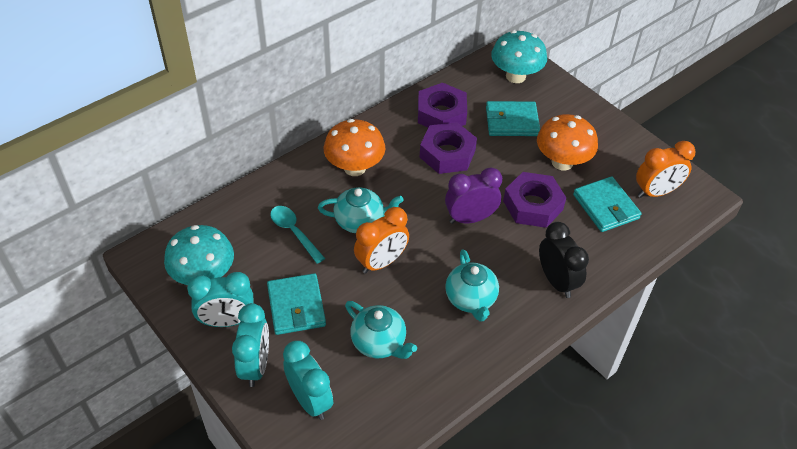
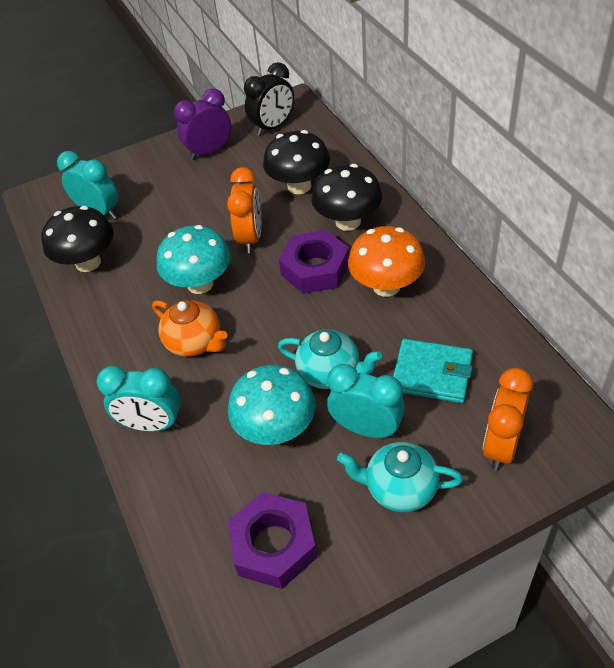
black mushroom: 0 -> 3
orange mushroom: 2 -> 1
orange teapot: 0 -> 1
purple nut: 3 -> 2
turquoise spoon: 1 -> 0
turquoise teapot: 3 -> 2
turquoise wallet: 3 -> 1

